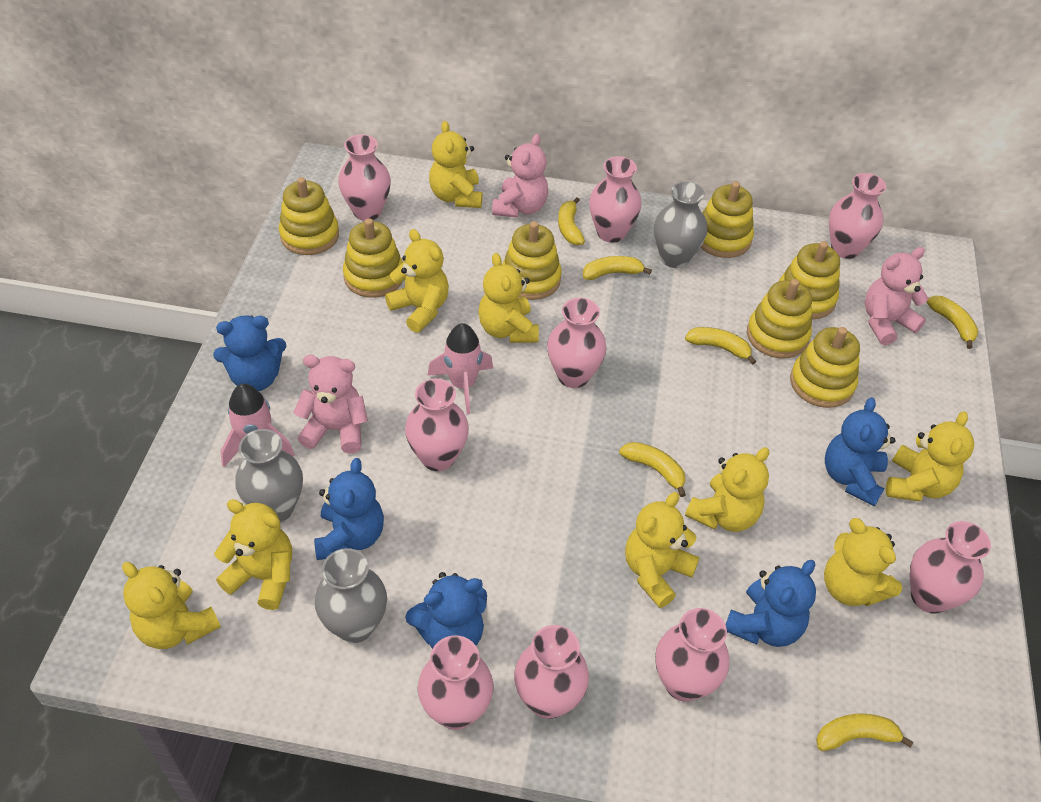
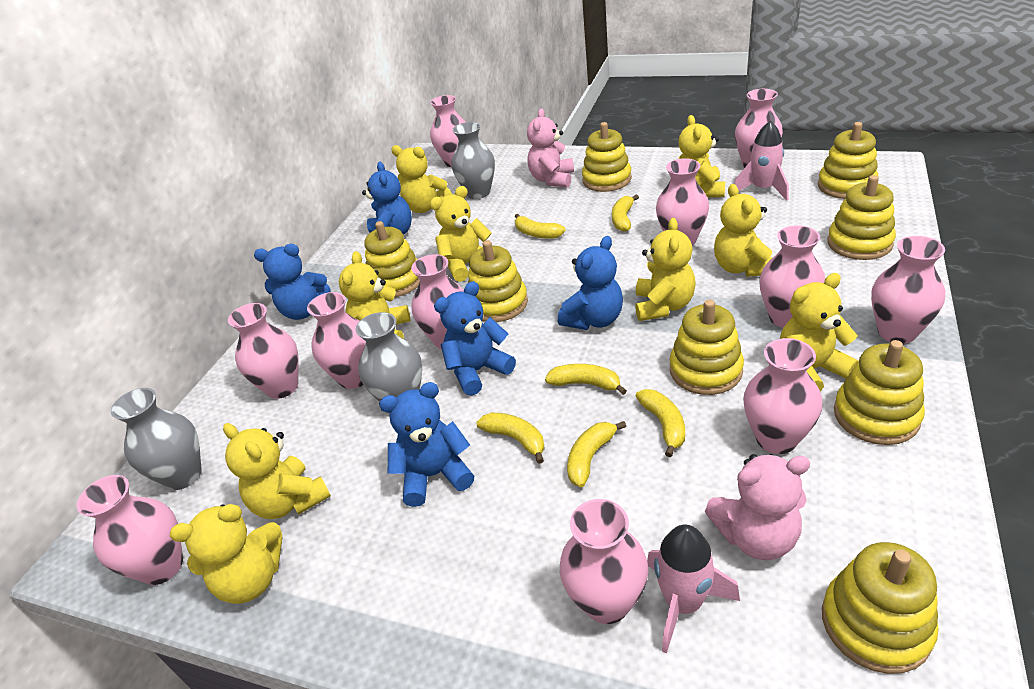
pink teddy bear: 3 -> 2
pink vase: 9 -> 11
yellow stacking toy: 7 -> 8

